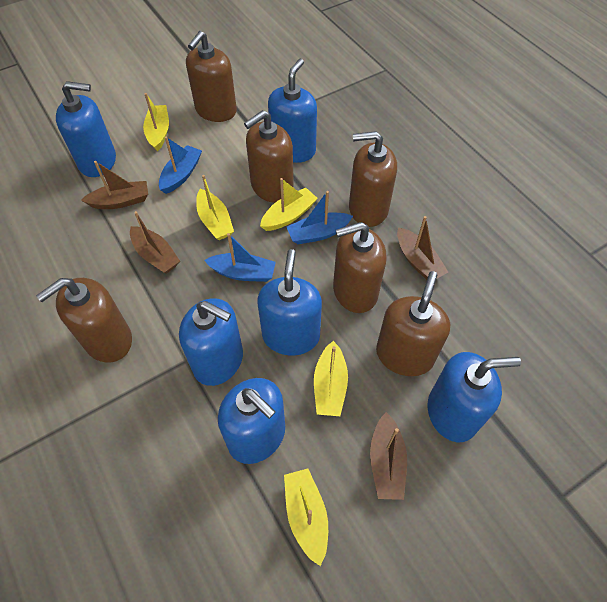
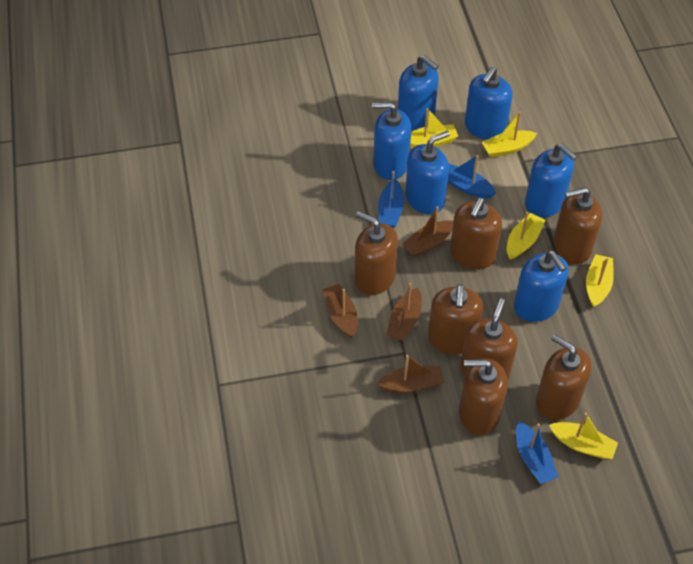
brown soap dispenser: 6 -> 7

